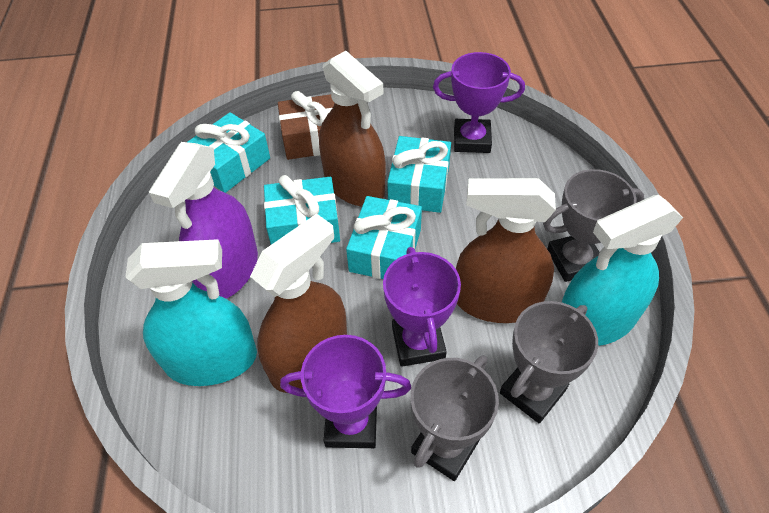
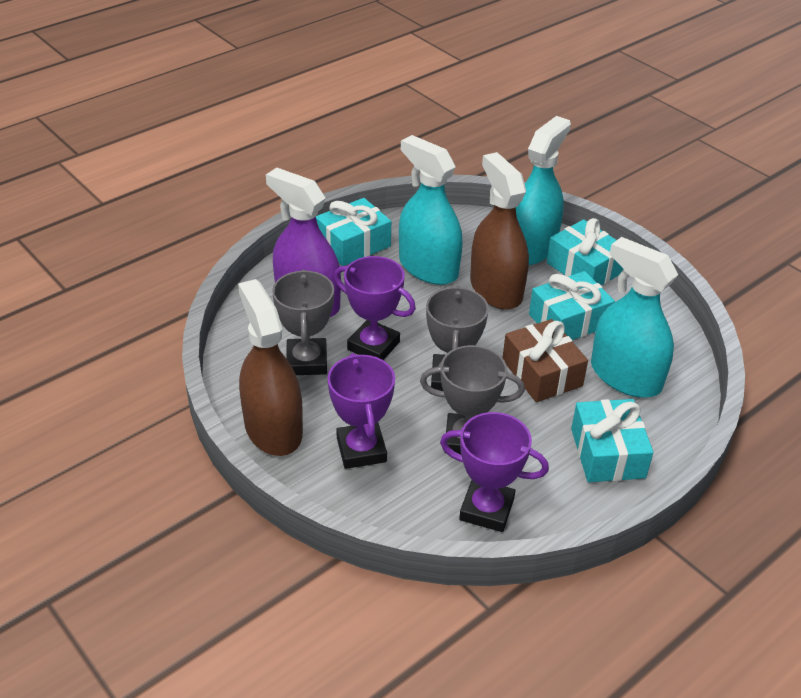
brown spray bottle: 3 -> 2
turquoise spray bottle: 2 -> 3

